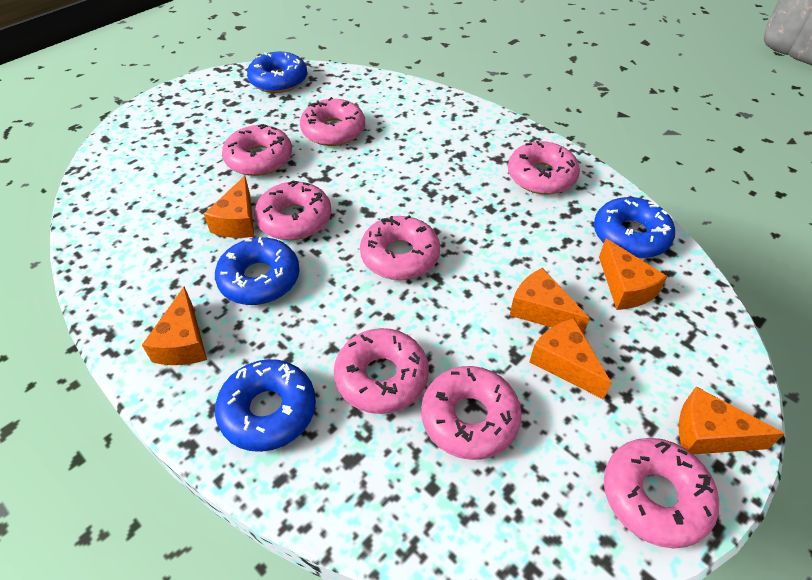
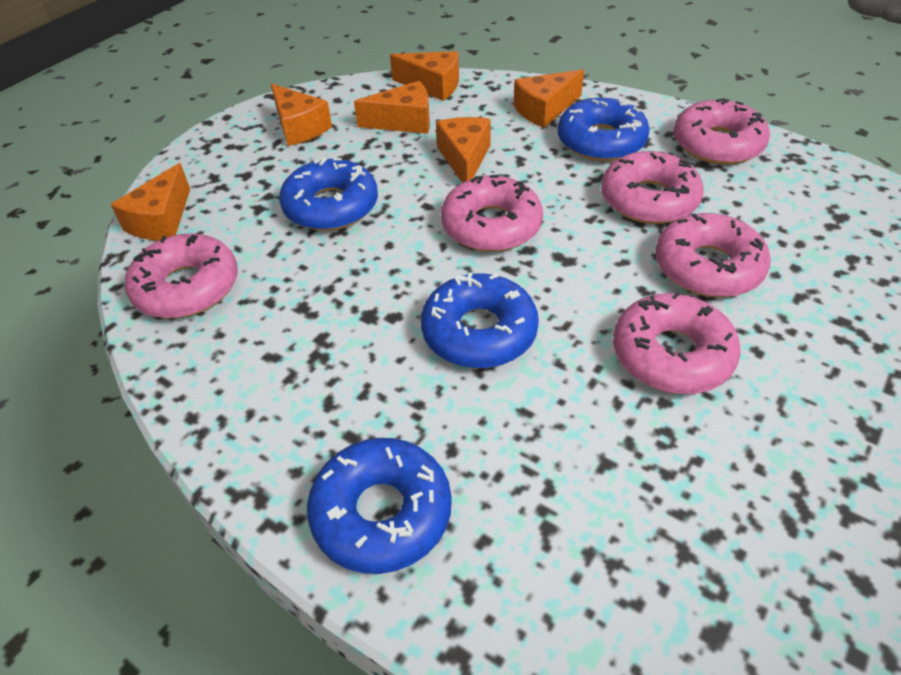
pink donut: 8 -> 6

